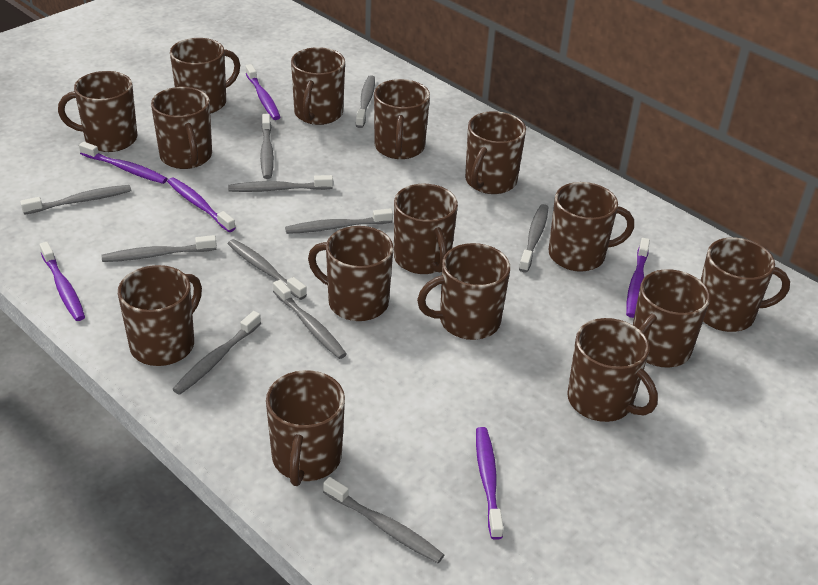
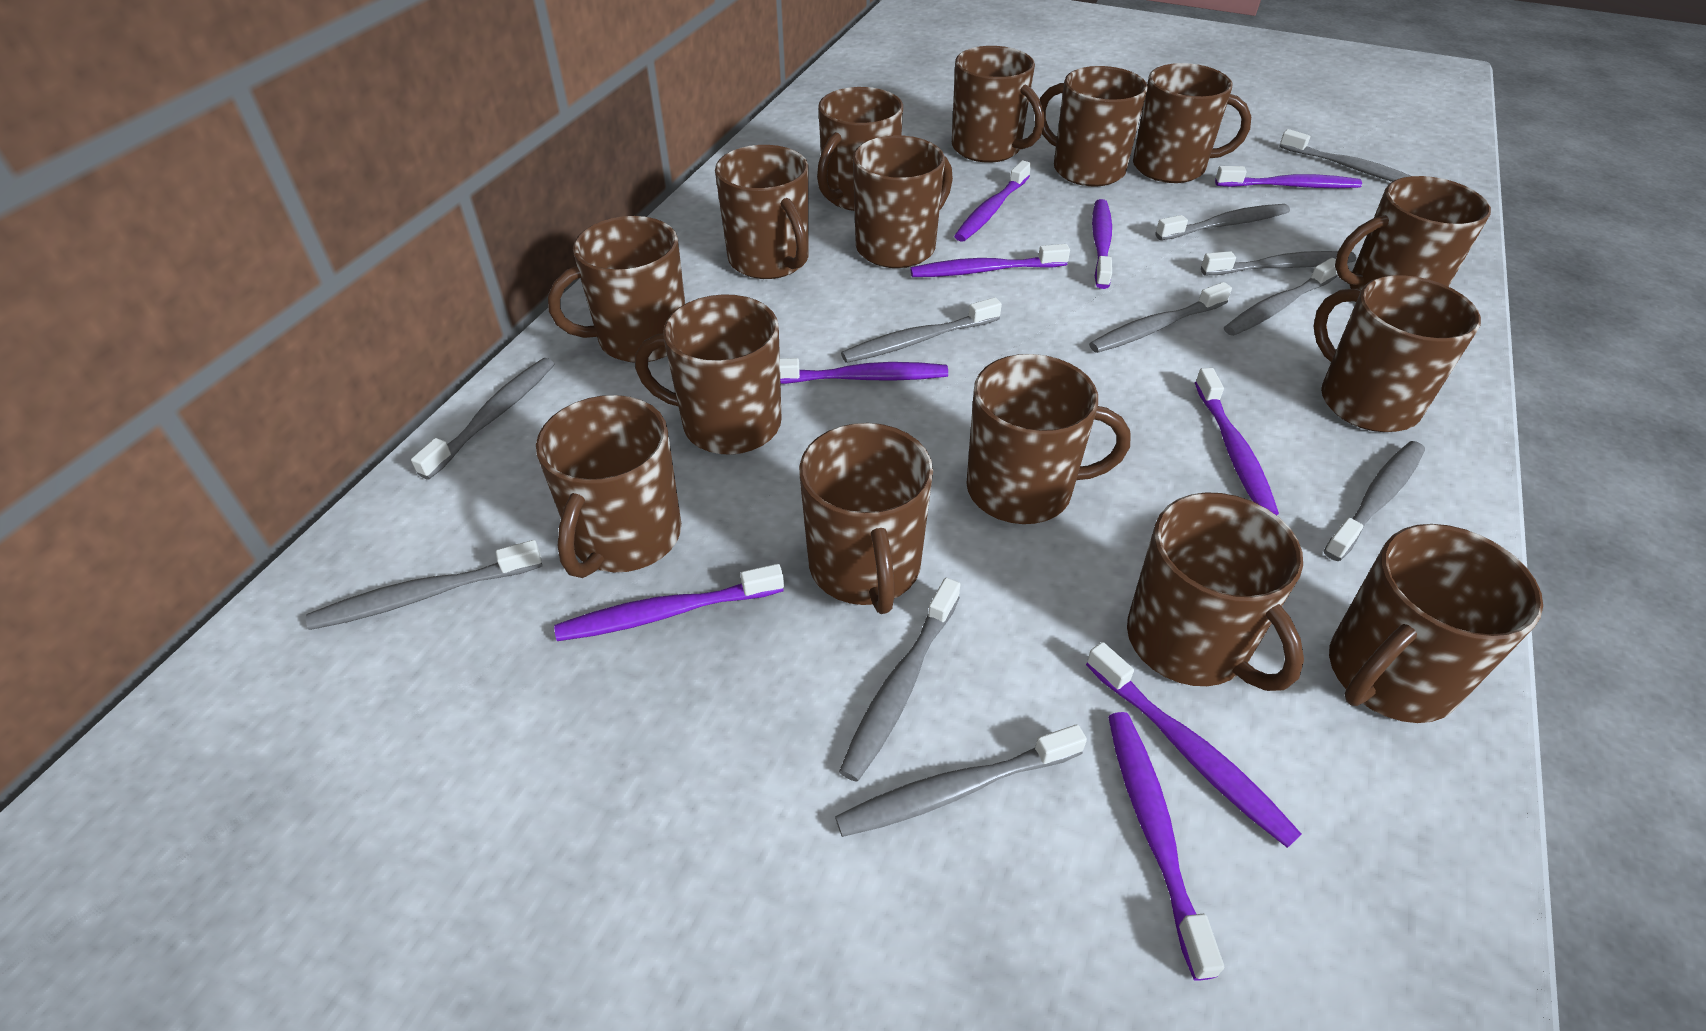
purple toothbrush: 6 -> 9

